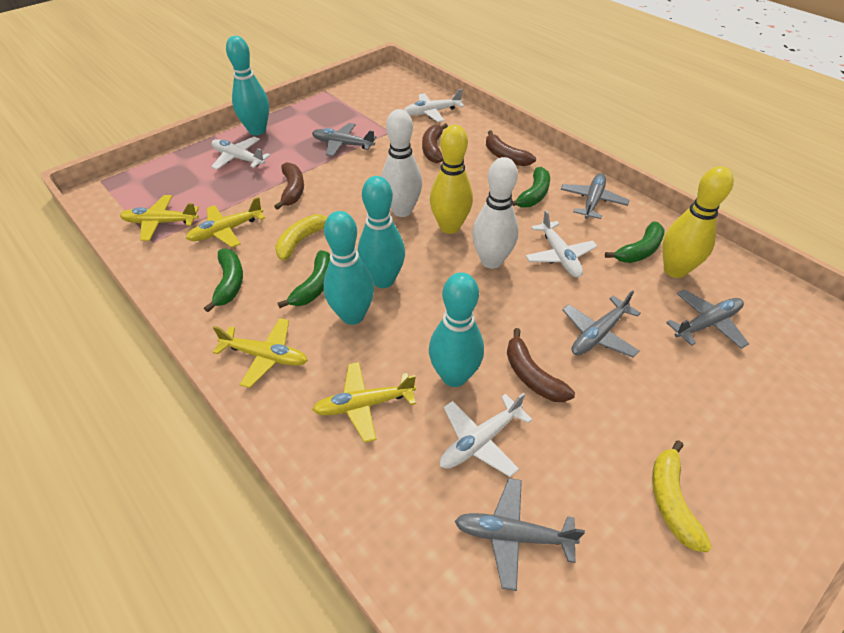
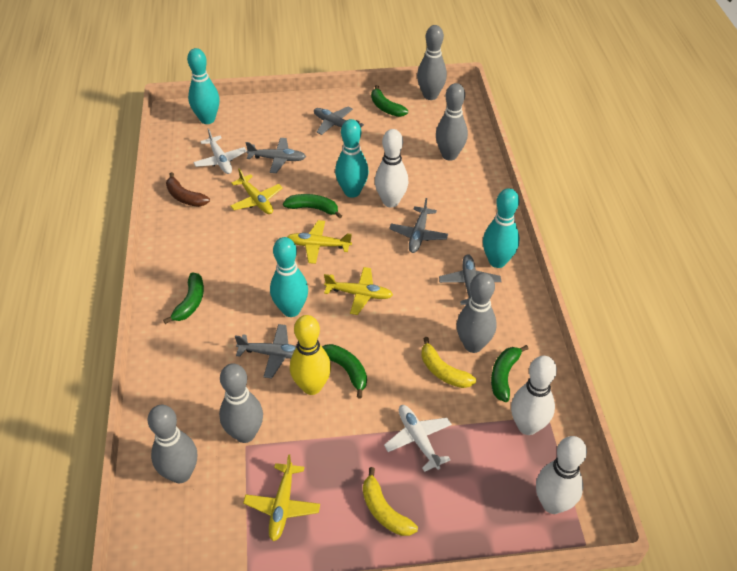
brown banana: 4 -> 1
green banana: 4 -> 5
grey bowling pin: 0 -> 5
white bowling pin: 2 -> 3
white plane: 4 -> 2
yellow bowling pin: 2 -> 1

